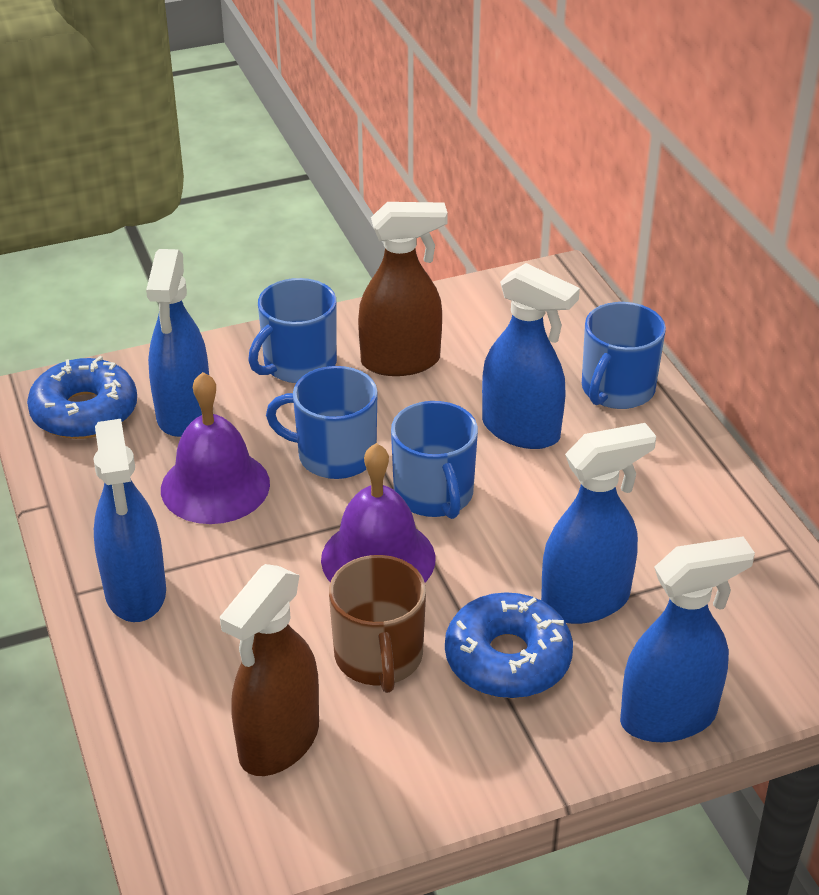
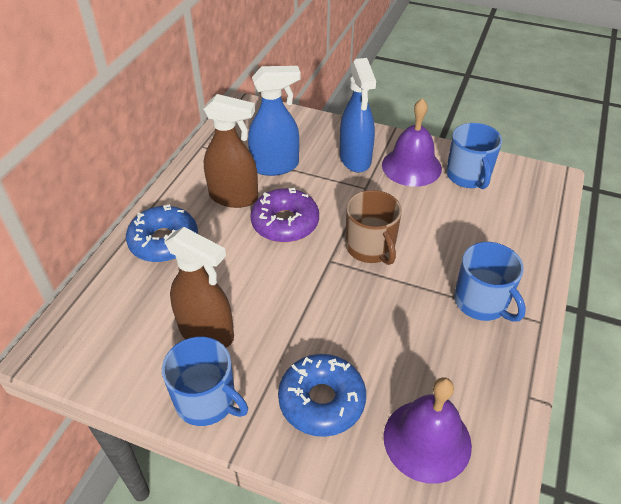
blue mug: 4 -> 3
blue spray bottle: 5 -> 2
purple donut: 0 -> 1

